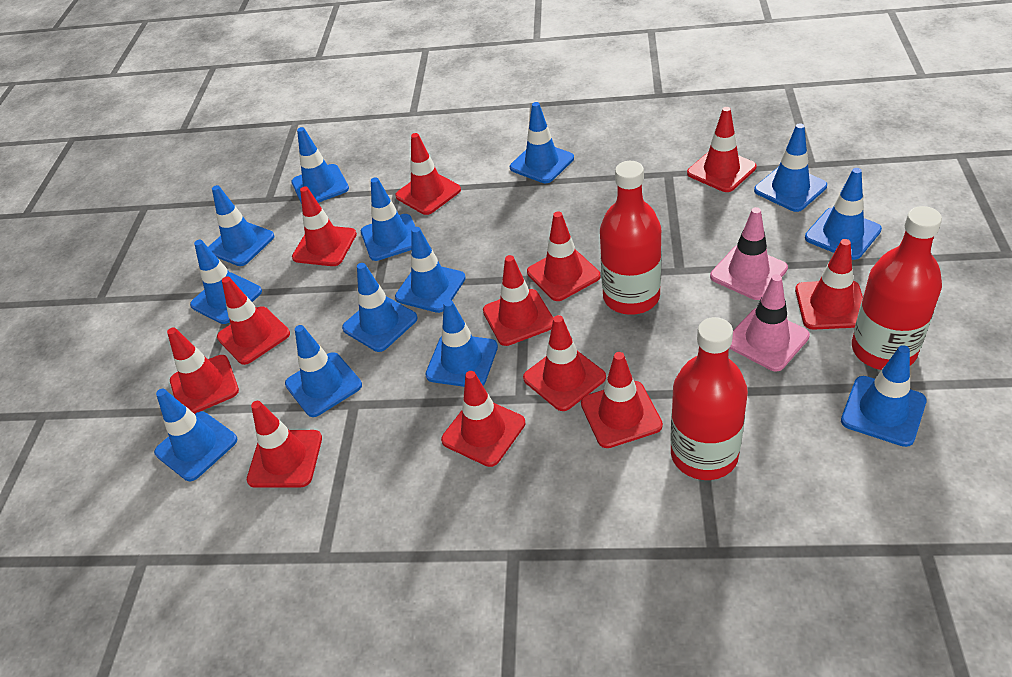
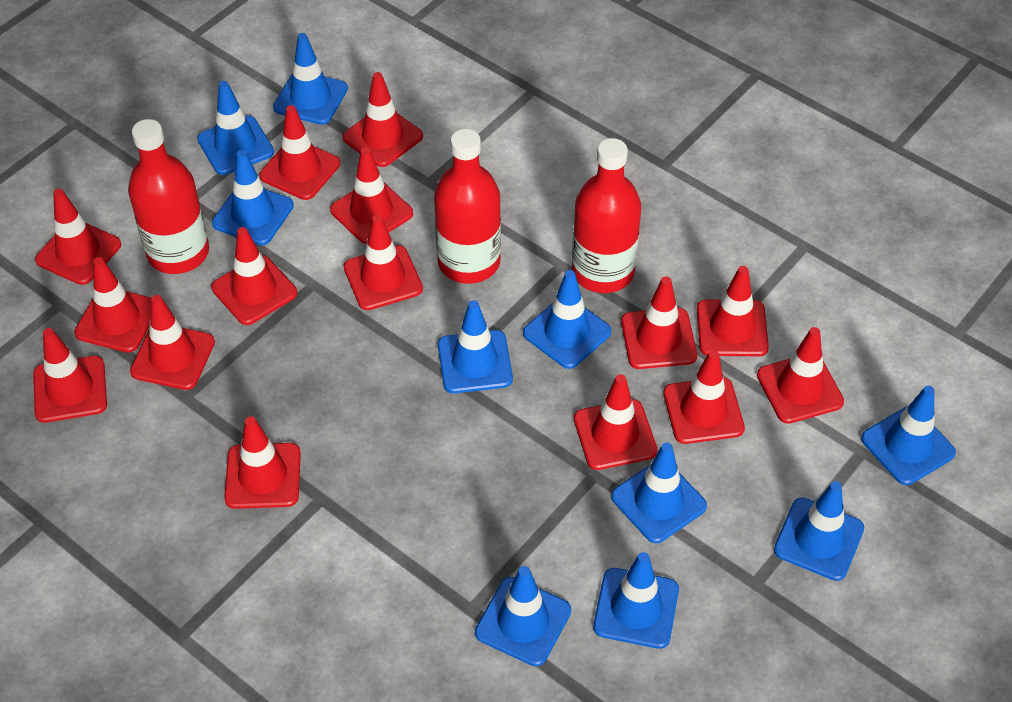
blue traffic cone: 13 -> 10
pink traffic cone: 2 -> 0
red traffic cone: 12 -> 15

